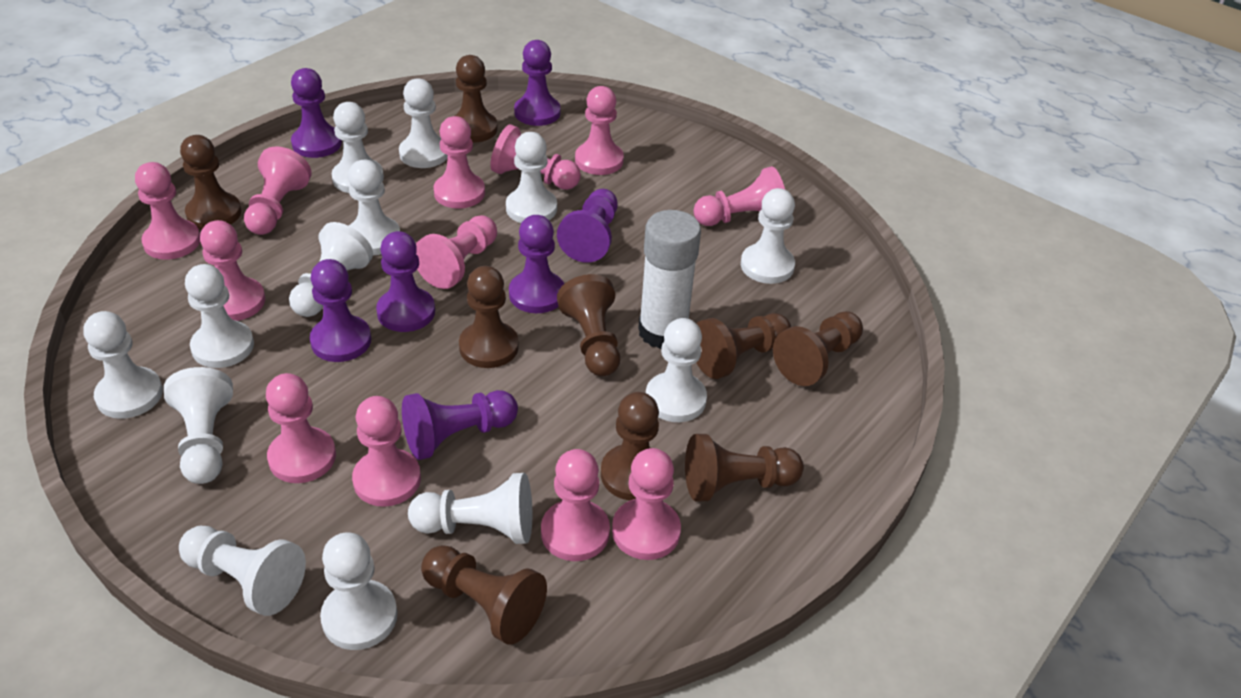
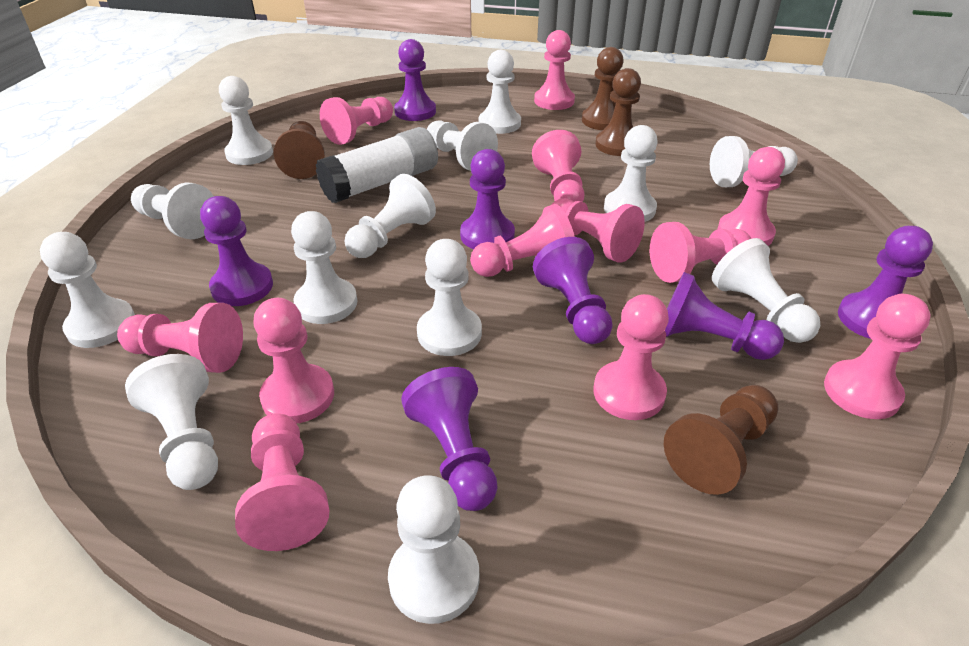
brown pawn: 9 -> 4

